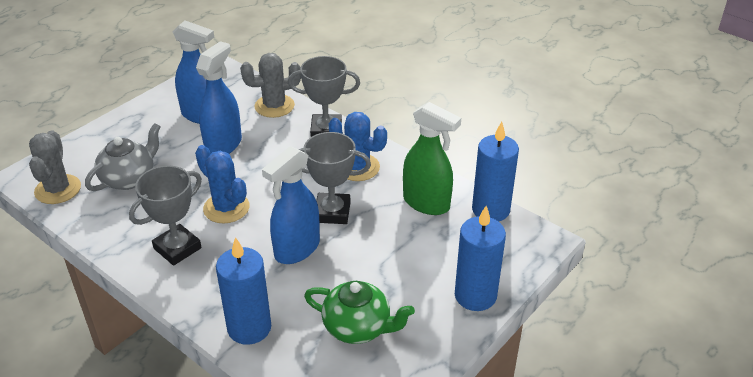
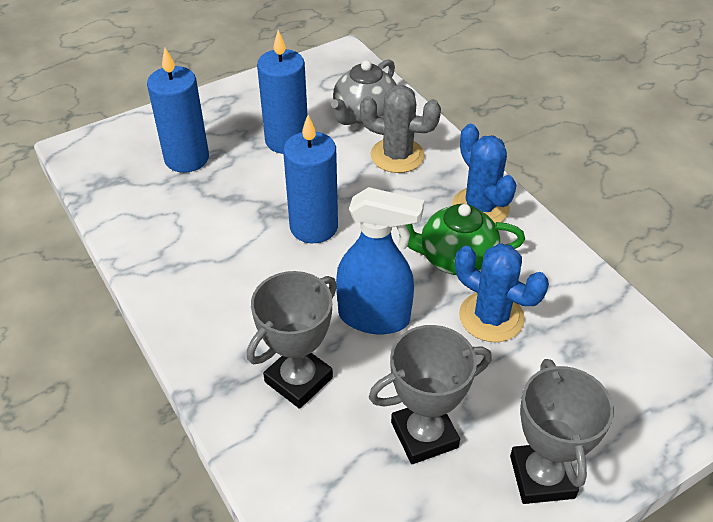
blue spray bottle: 3 -> 1
green spray bottle: 1 -> 0
grey cactus: 2 -> 1

